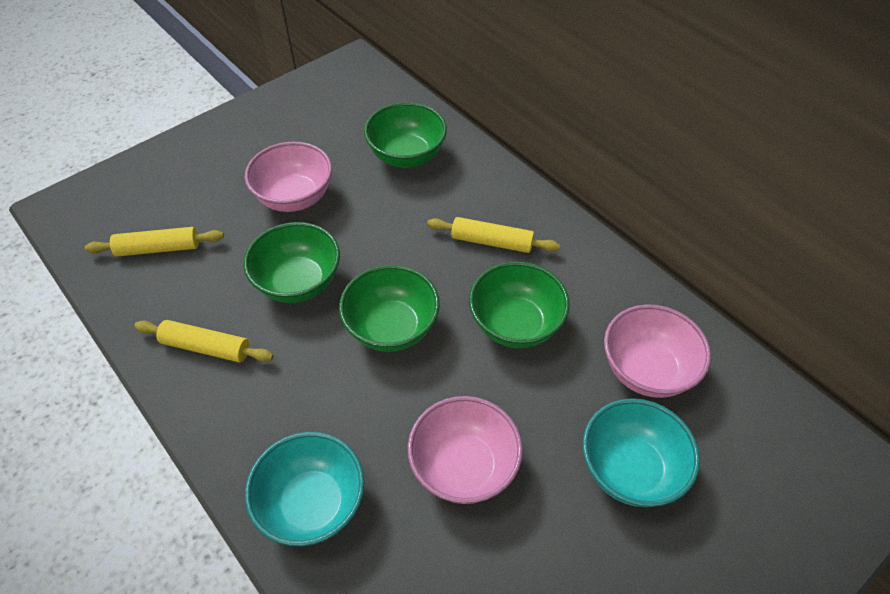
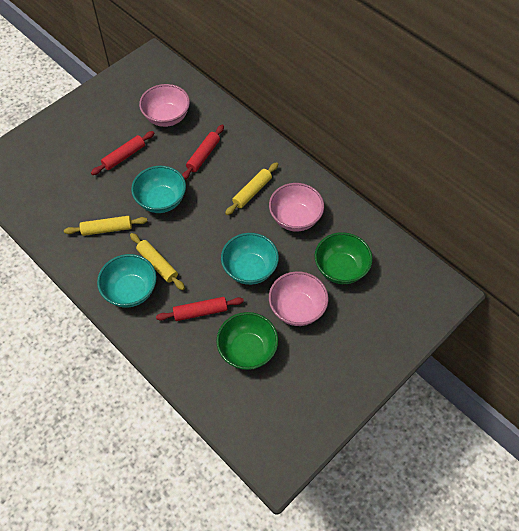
green bowl: 4 -> 2
red rolling pin: 0 -> 3
turquoise bowl: 2 -> 3

